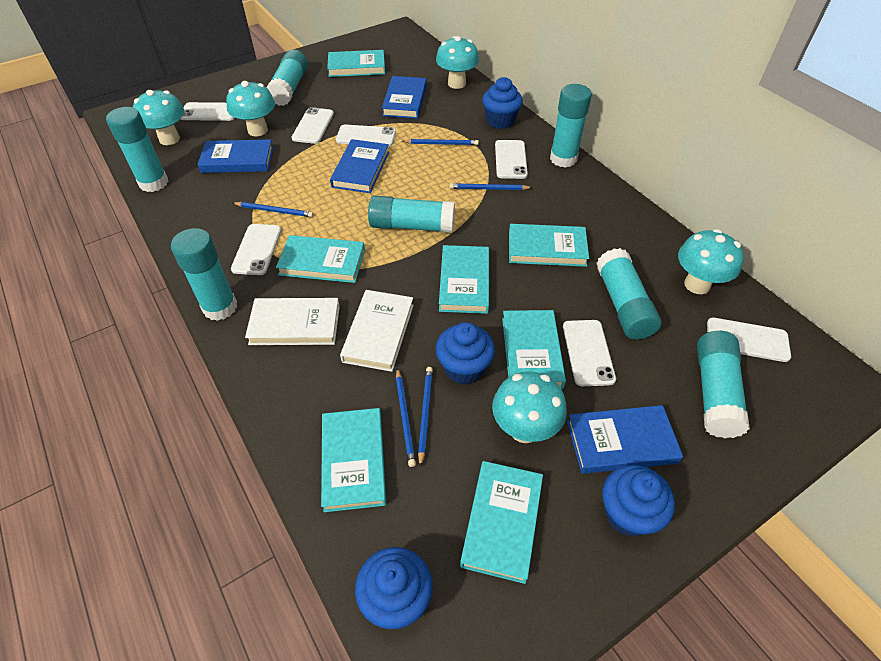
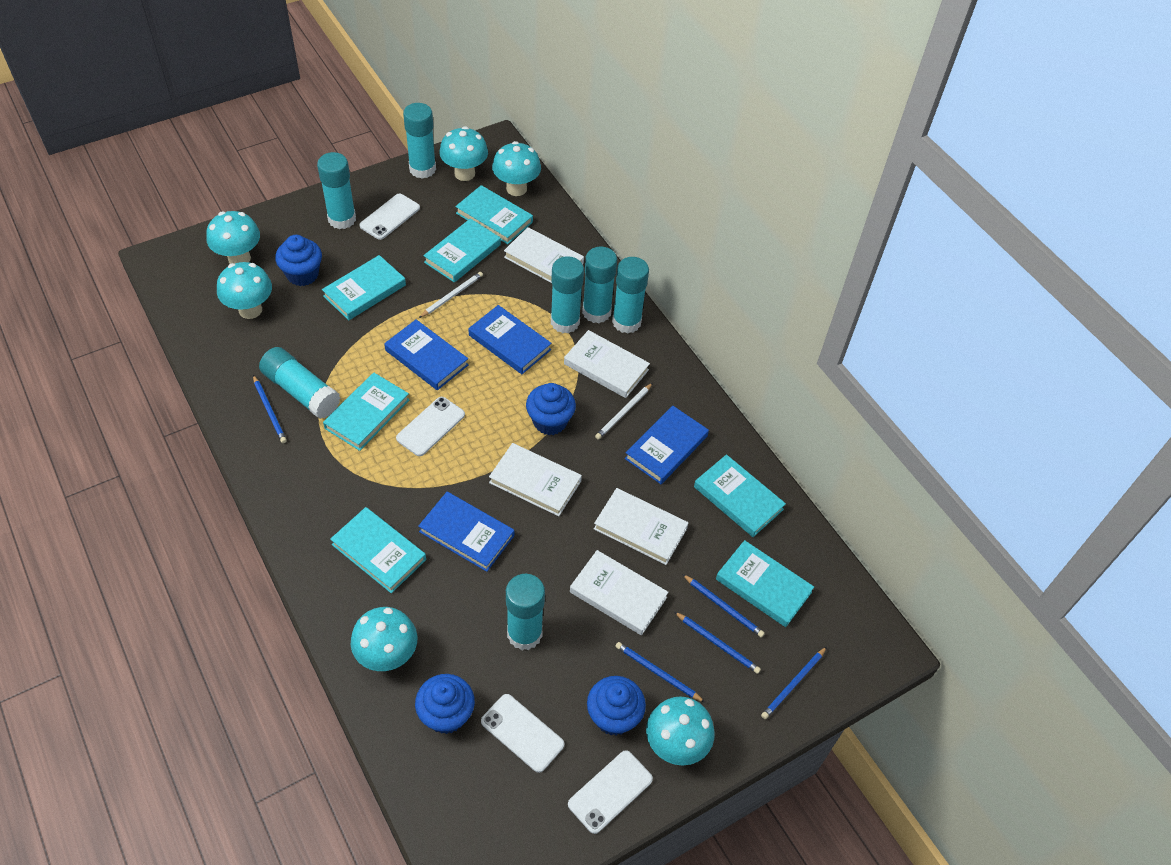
turquoise mushroom: 5 -> 6
white book: 2 -> 5
white pencil: 0 -> 2
white phone: 7 -> 4

